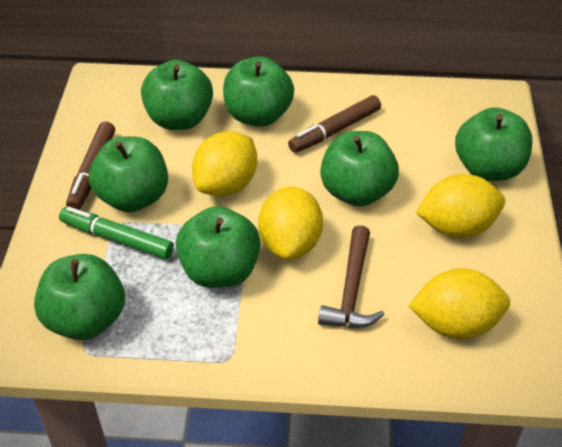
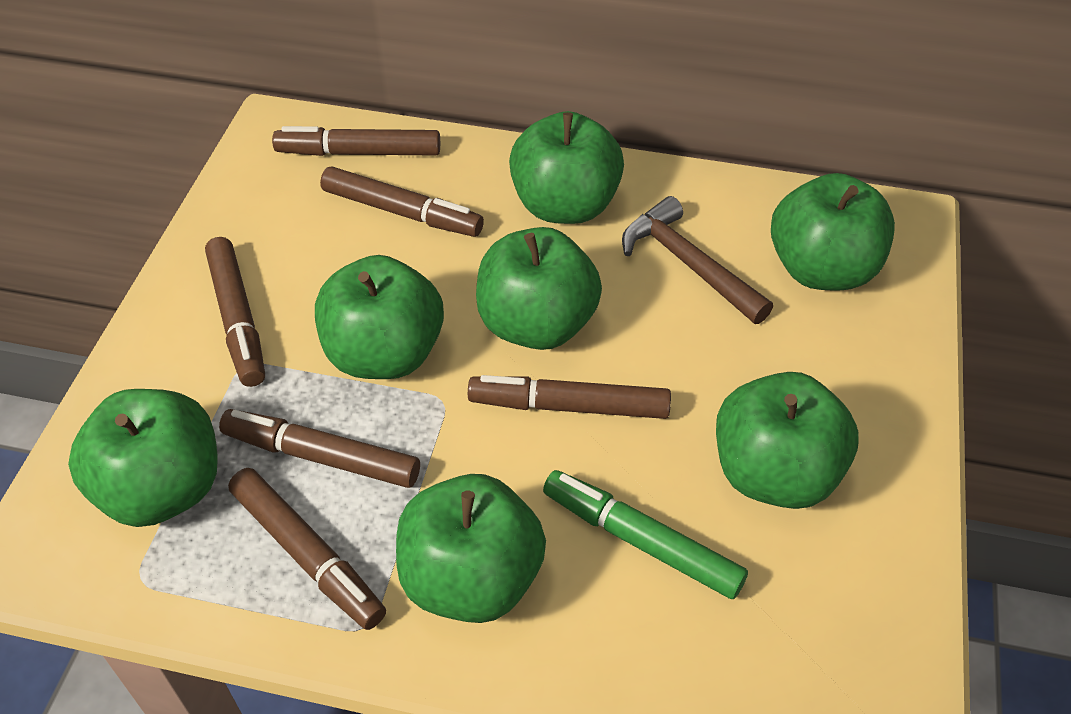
brown marker: 2 -> 6
yellow lemon: 4 -> 0

